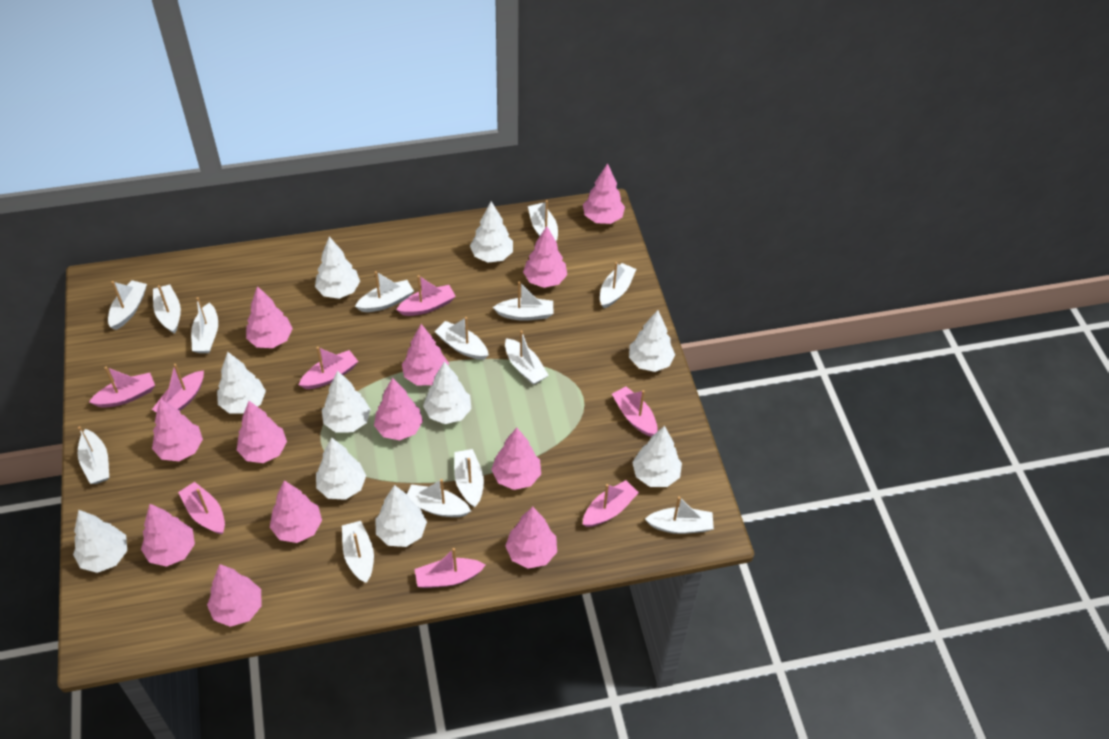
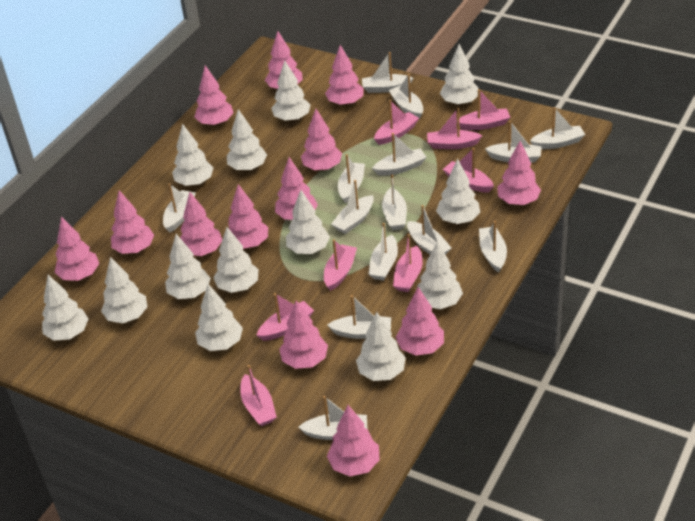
pink tree: 12 -> 13
white tree: 10 -> 13

